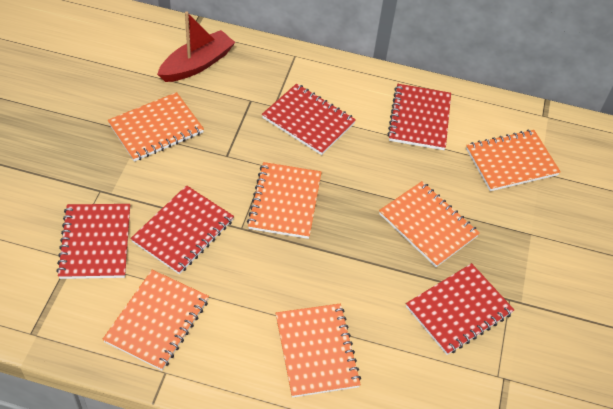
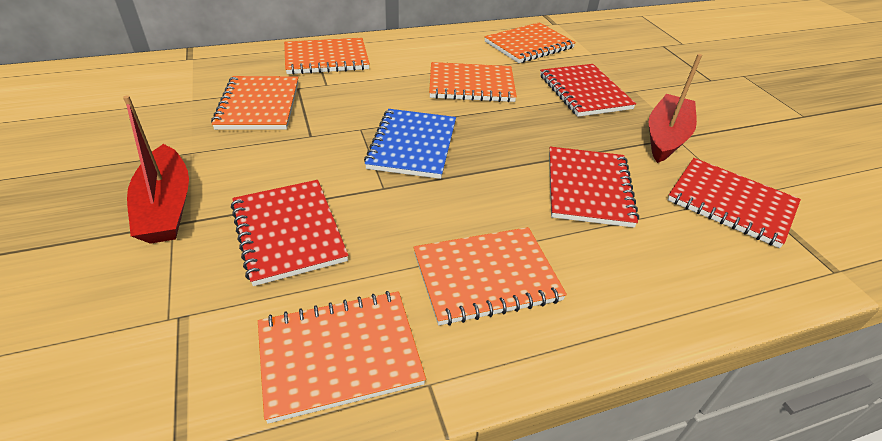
blue notebook: 0 -> 1
red boat: 1 -> 2
red notebook: 5 -> 4

